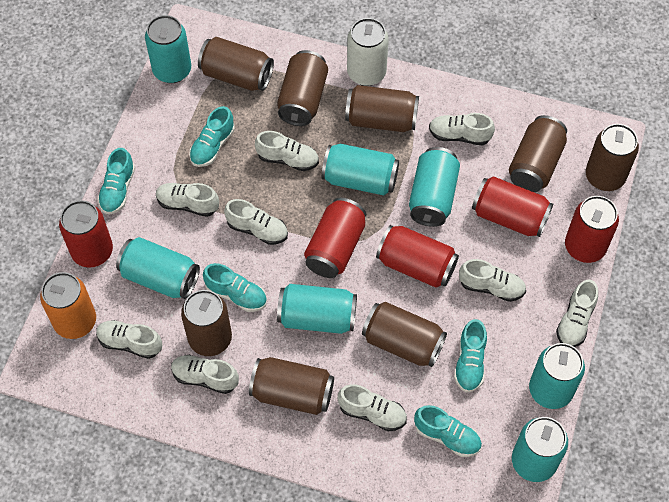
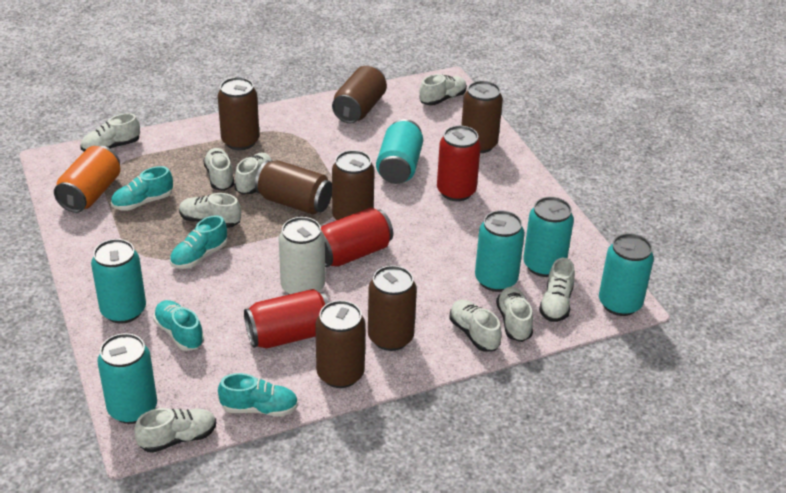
brown can: 8 -> 7
red can: 5 -> 3
turquoise can: 7 -> 6
turquoise shoe: 5 -> 4

